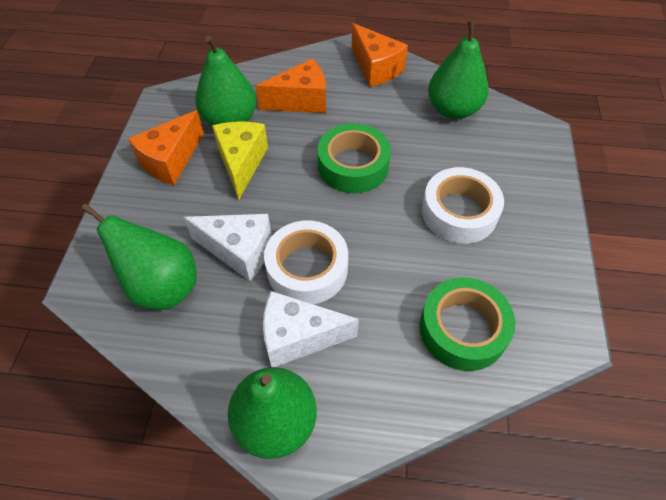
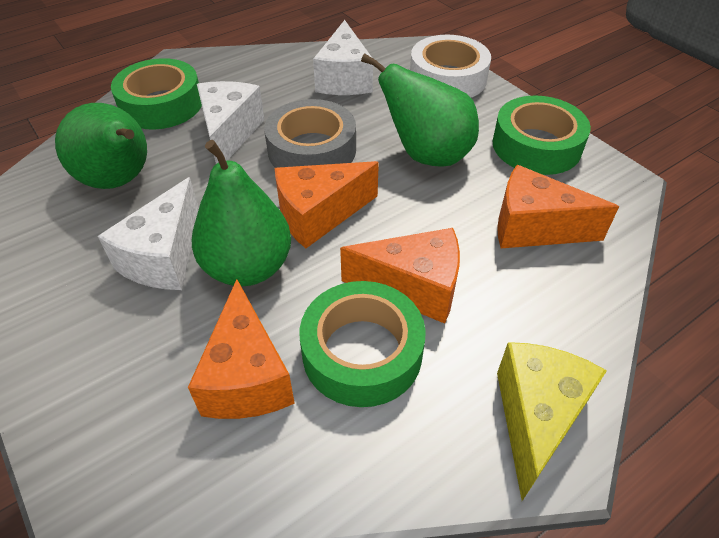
green pear: 4 -> 3
green tape: 2 -> 3
grey tape: 0 -> 1
orange cheese: 3 -> 4
white cheese: 2 -> 3
white tape: 2 -> 1

